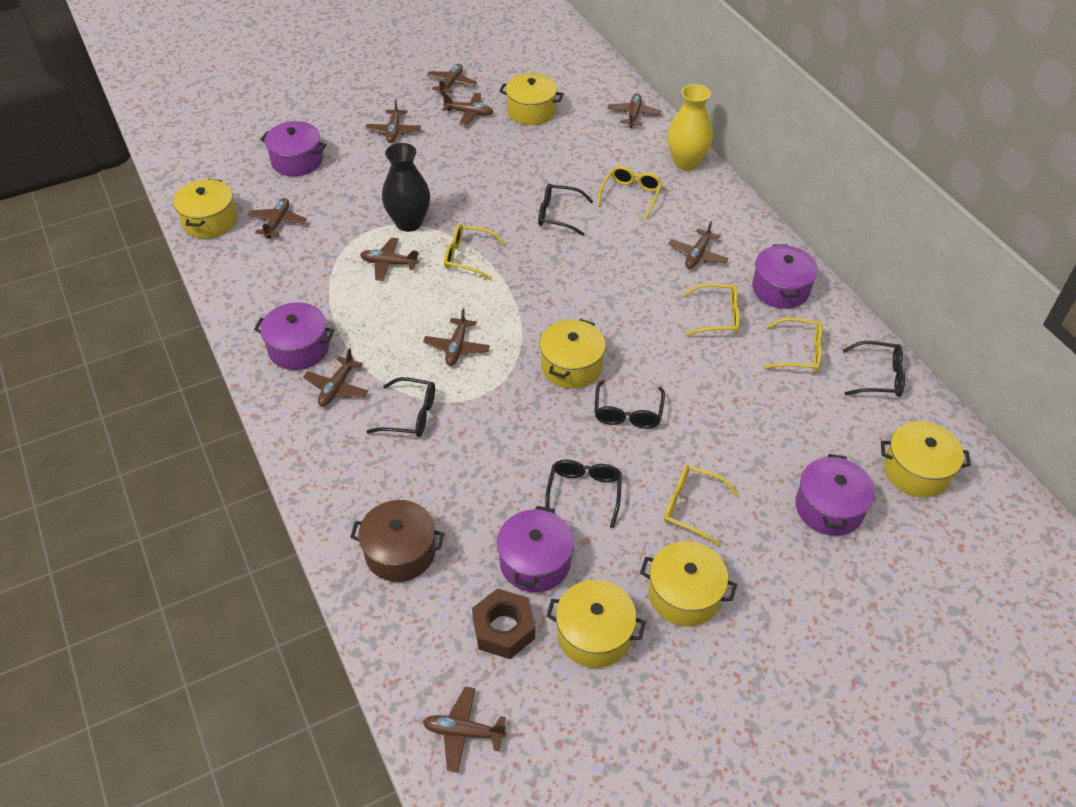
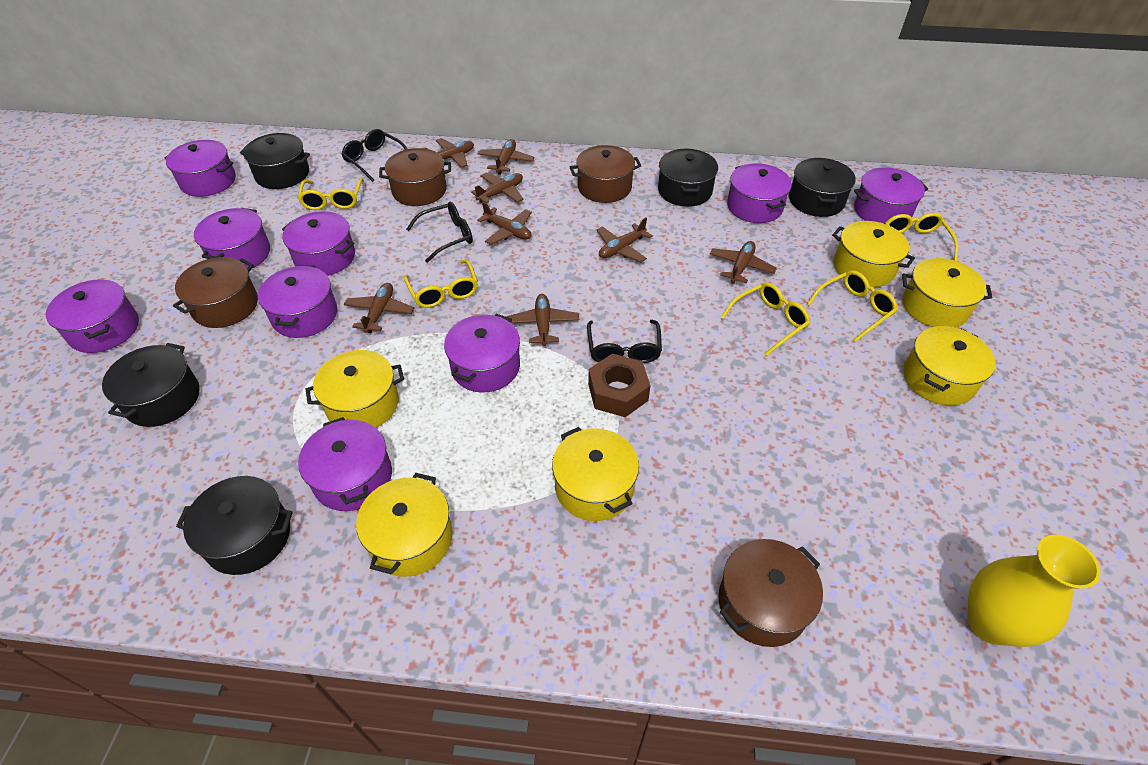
black glasses: 5 -> 3
black pot: 0 -> 5
black vase: 1 -> 0
brown plane: 10 -> 8
brown pot: 1 -> 4
purple pot: 5 -> 9

